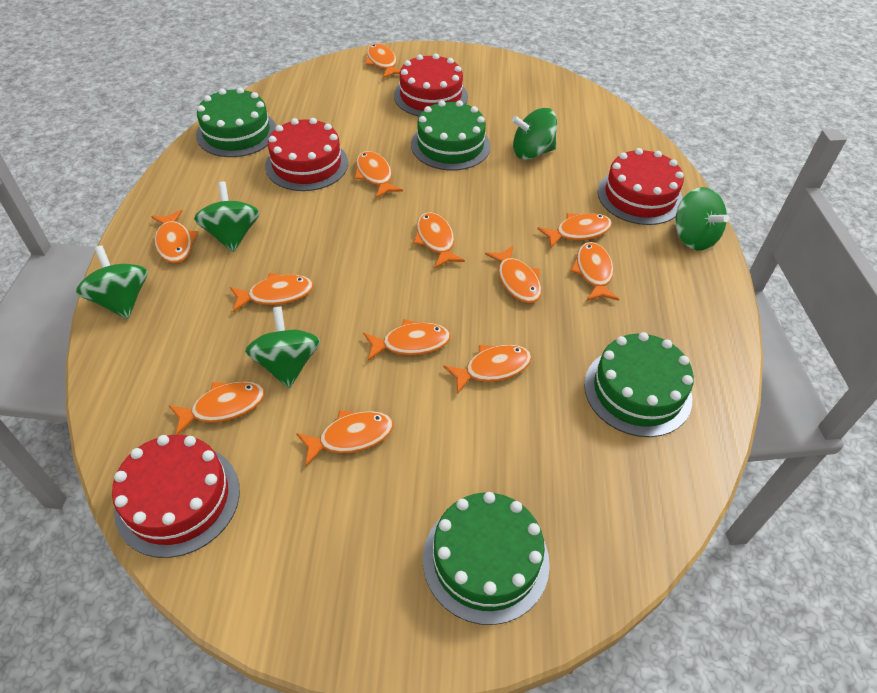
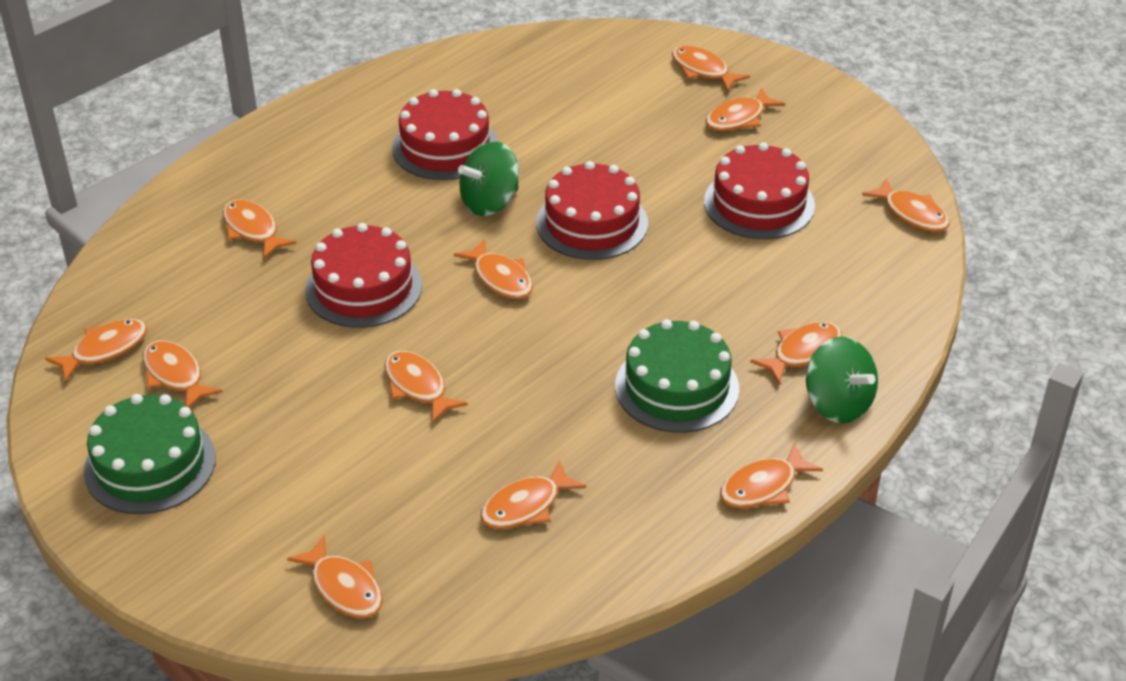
green cake: 4 -> 2
green spinning top: 5 -> 2

